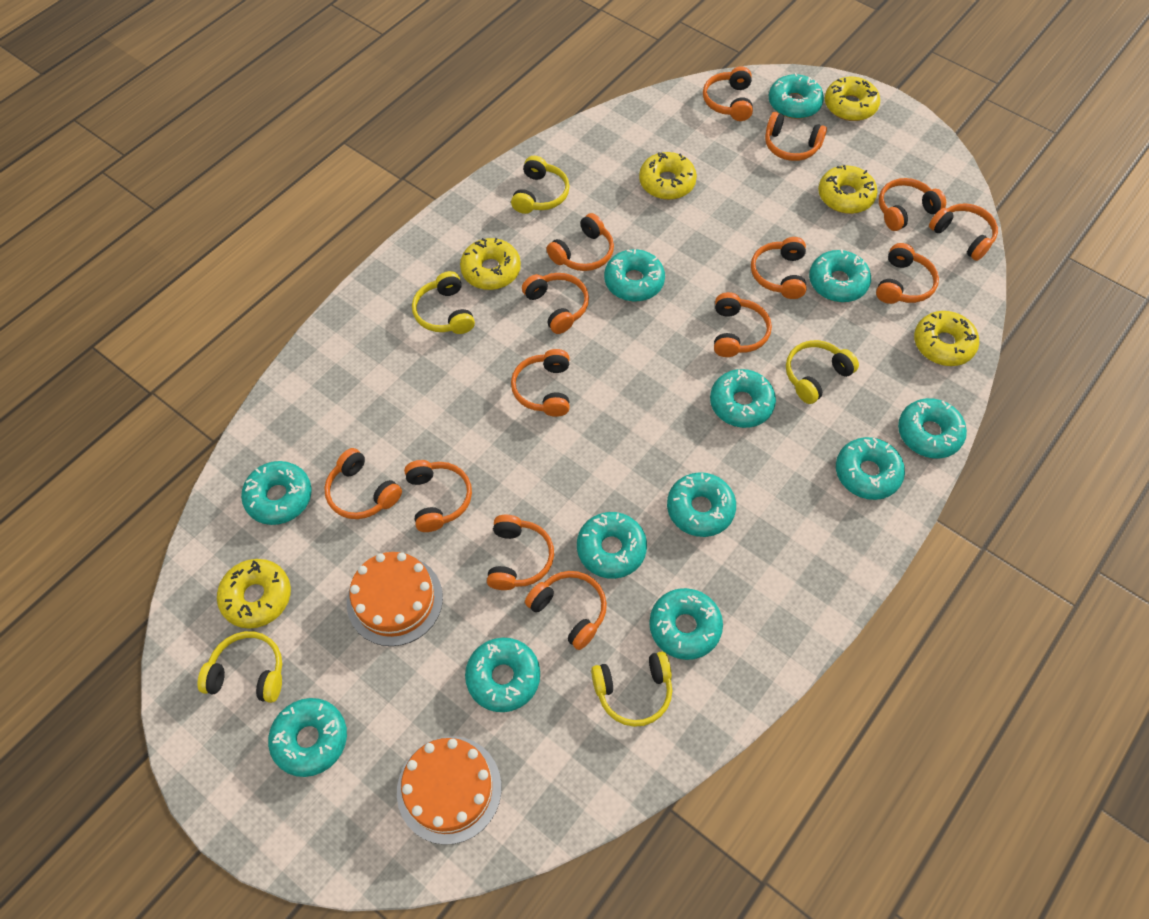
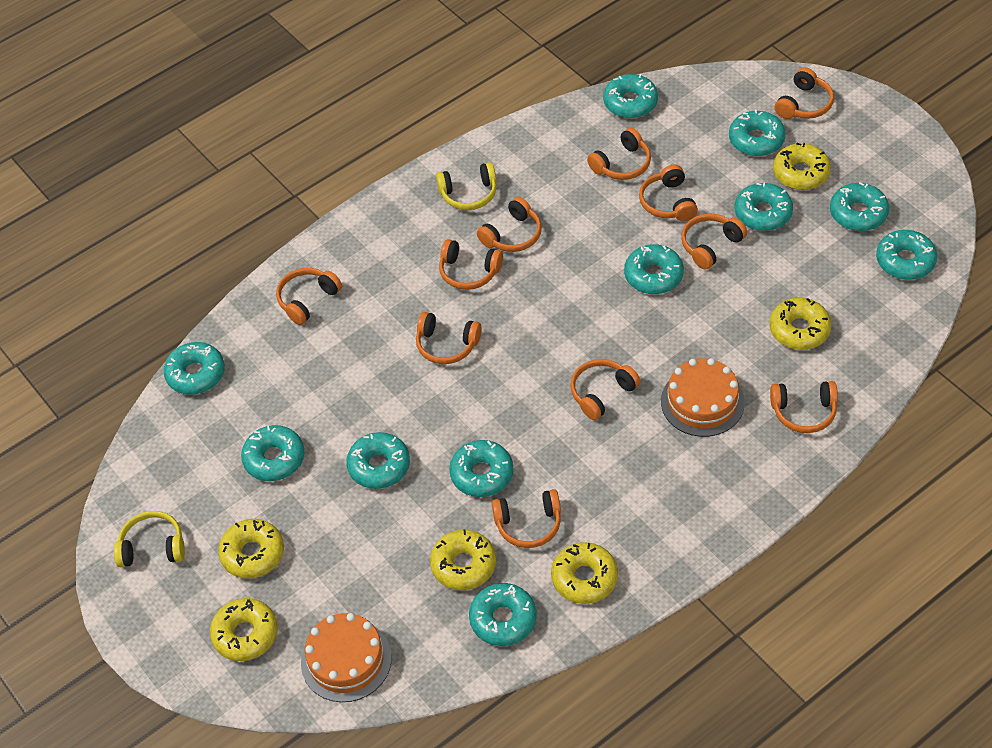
orange headphones: 14 -> 11
turquoise donut: 12 -> 11
yellow headphones: 5 -> 2

